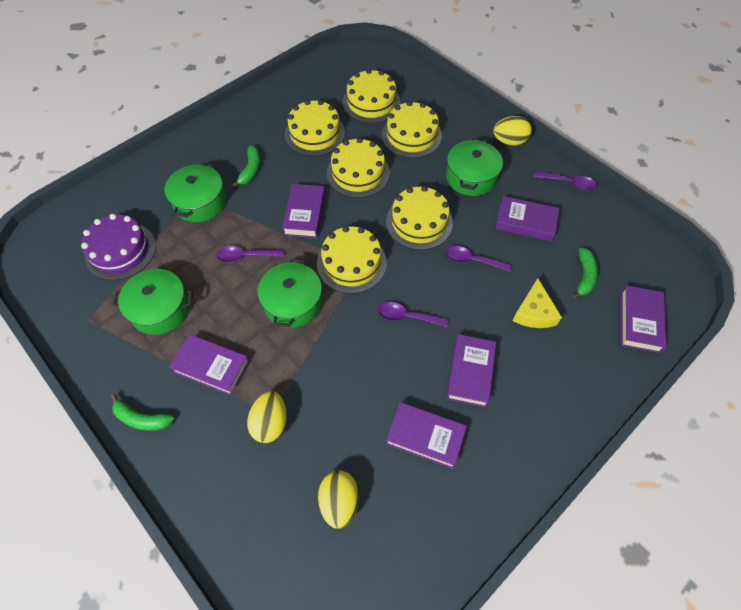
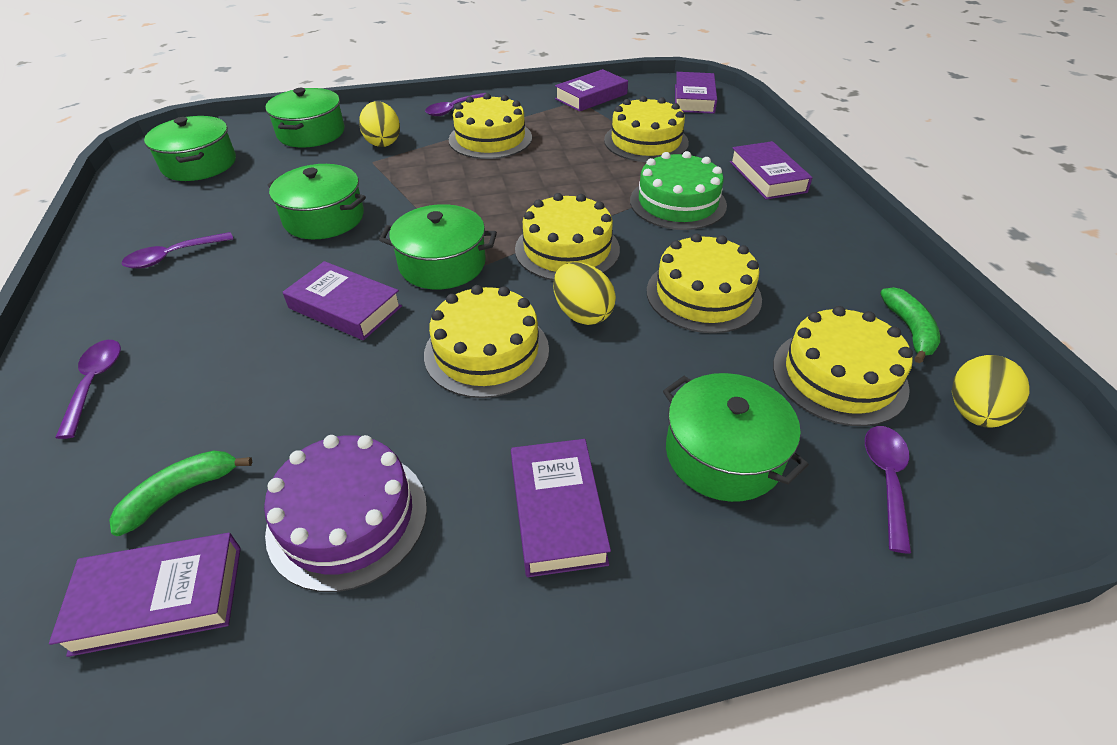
green banana: 3 -> 2
green cake: 0 -> 1
green pot: 4 -> 5
yellow cheese: 1 -> 0

